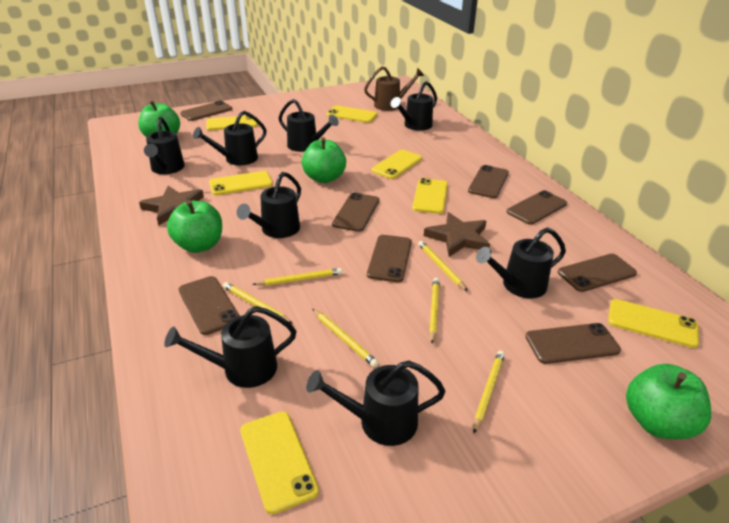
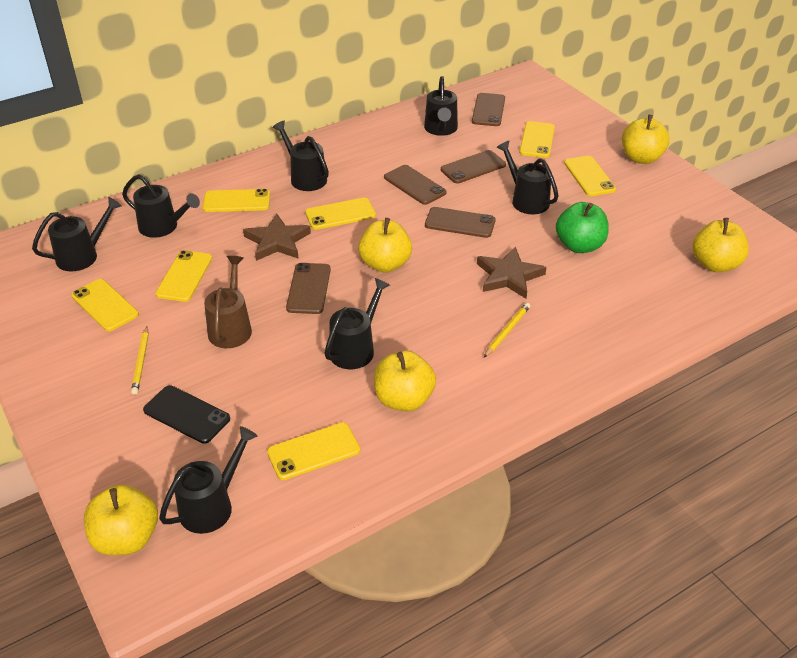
black phone: 0 -> 1
black watering can: 8 -> 7
brown phone: 8 -> 5
green apple: 4 -> 1
yellow apple: 0 -> 5
yellow pencil: 6 -> 2

